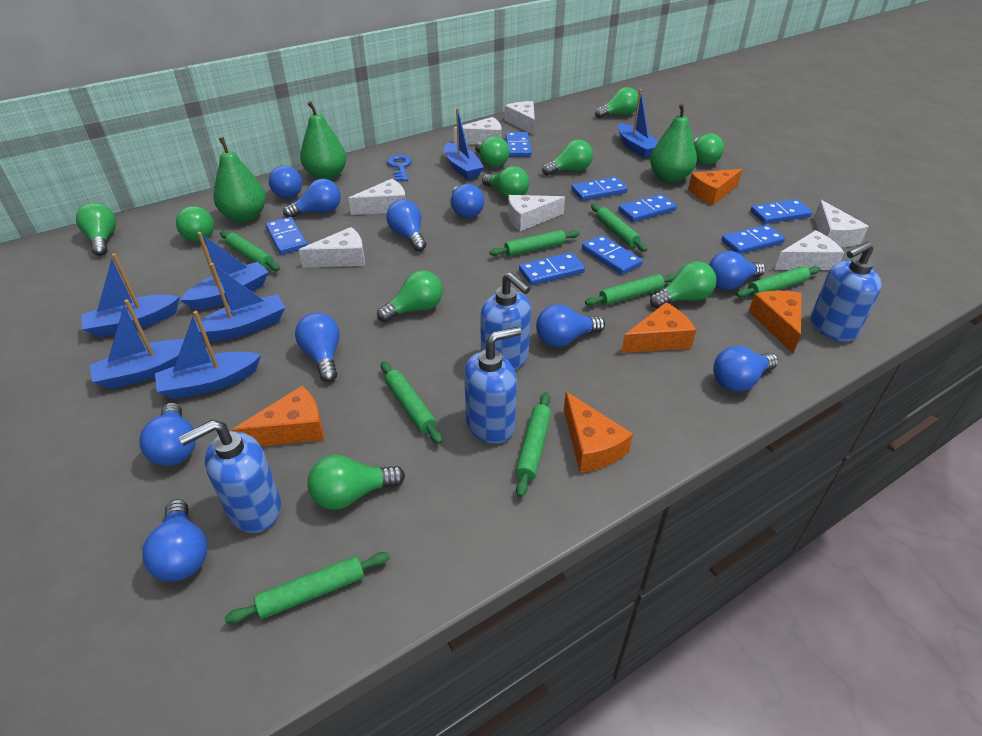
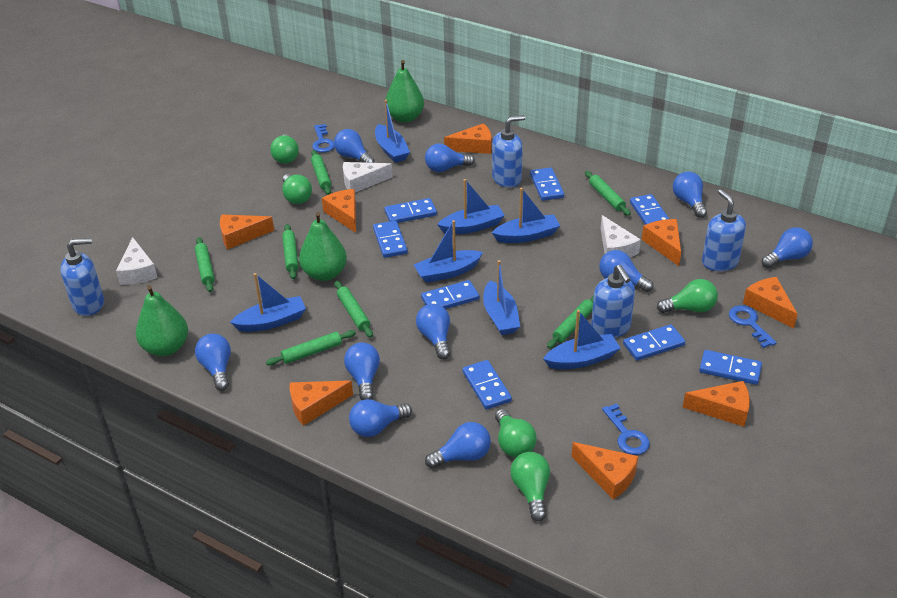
blue key: 1 -> 3
green light bulb: 10 -> 5
green rolling pin: 8 -> 7
orange cheese: 5 -> 8
white cheese: 7 -> 3

